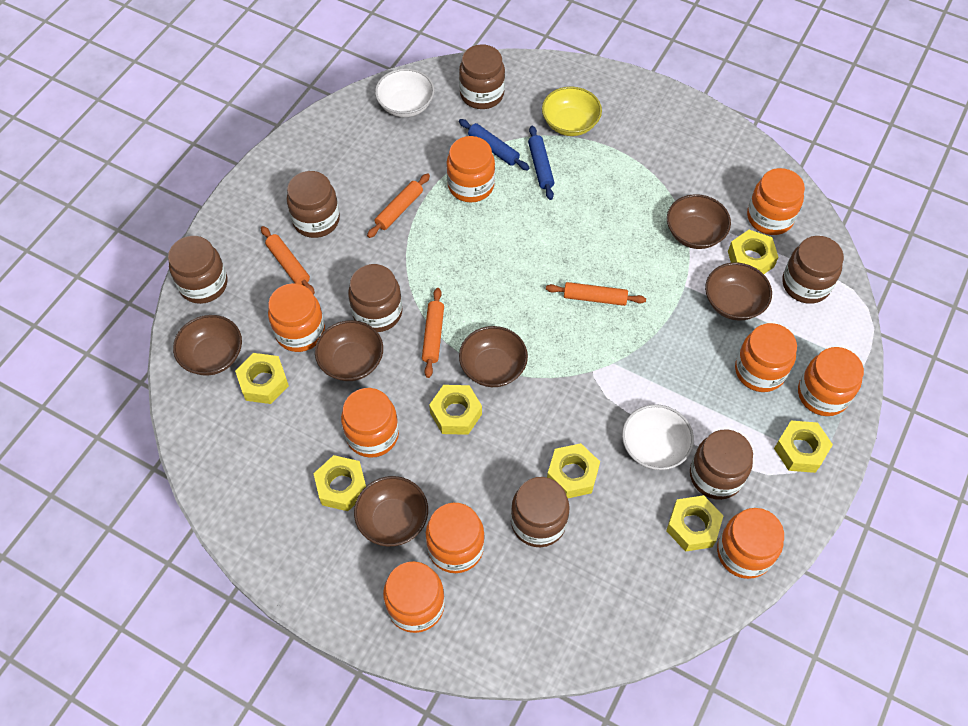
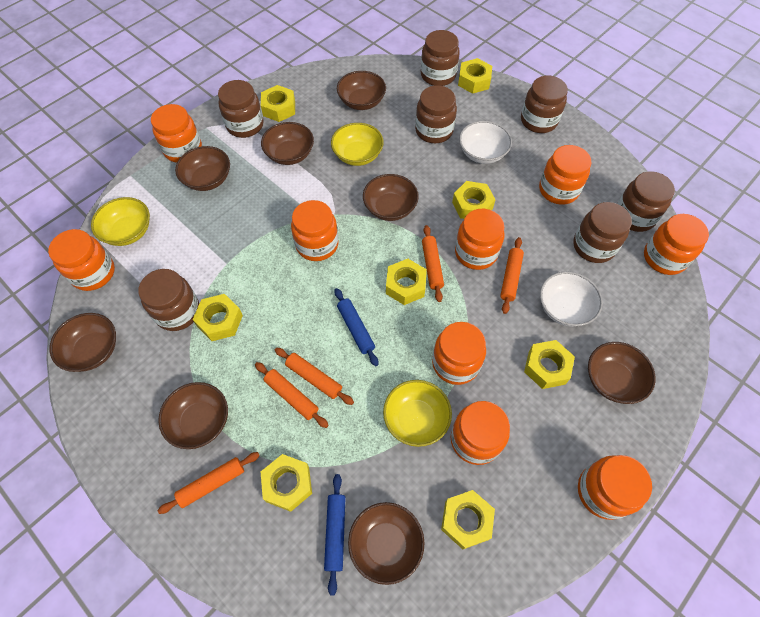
brown bowl: 6 -> 8
orange rolling pin: 4 -> 5
yellow bowl: 1 -> 3
yellow nut: 7 -> 8

